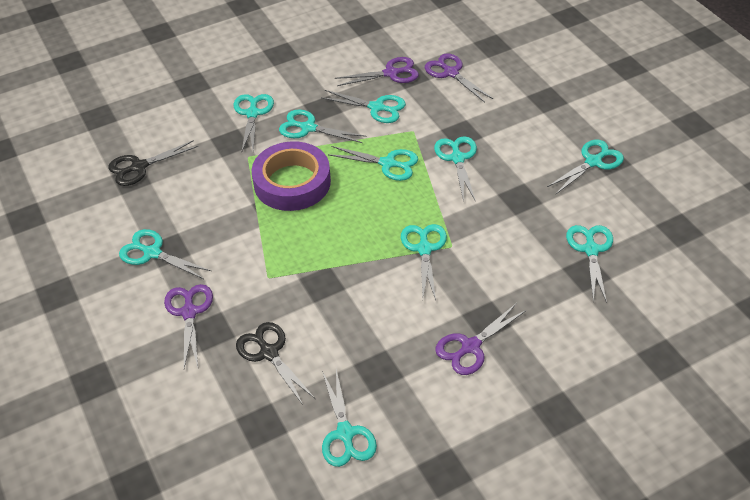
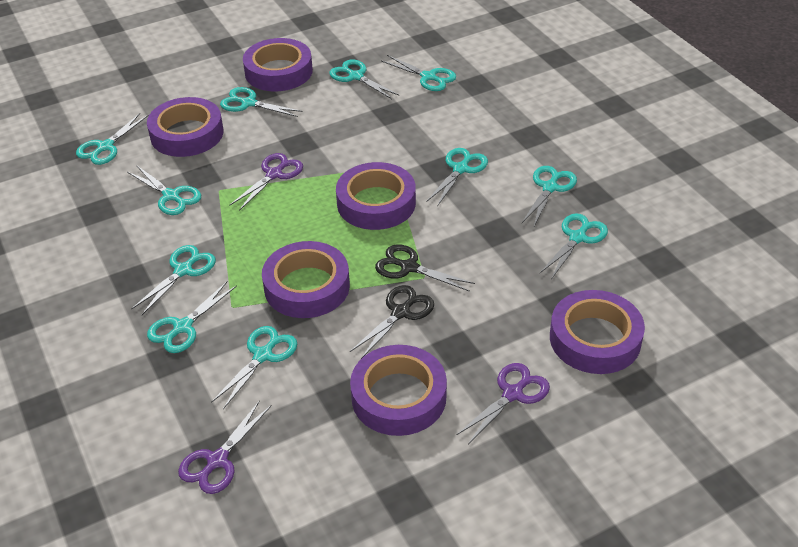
purple scissors: 4 -> 3
purple tape: 1 -> 6
turquoise scissors: 10 -> 11

